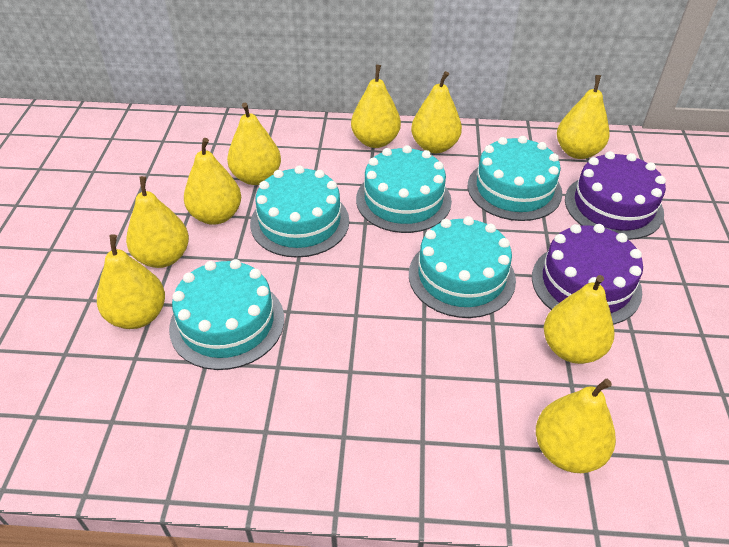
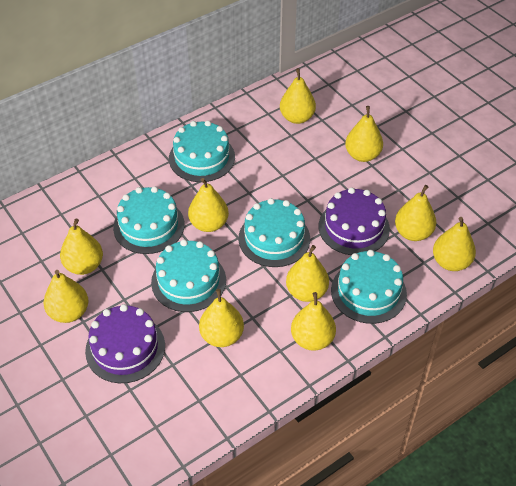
yellow pear: 9 -> 10

